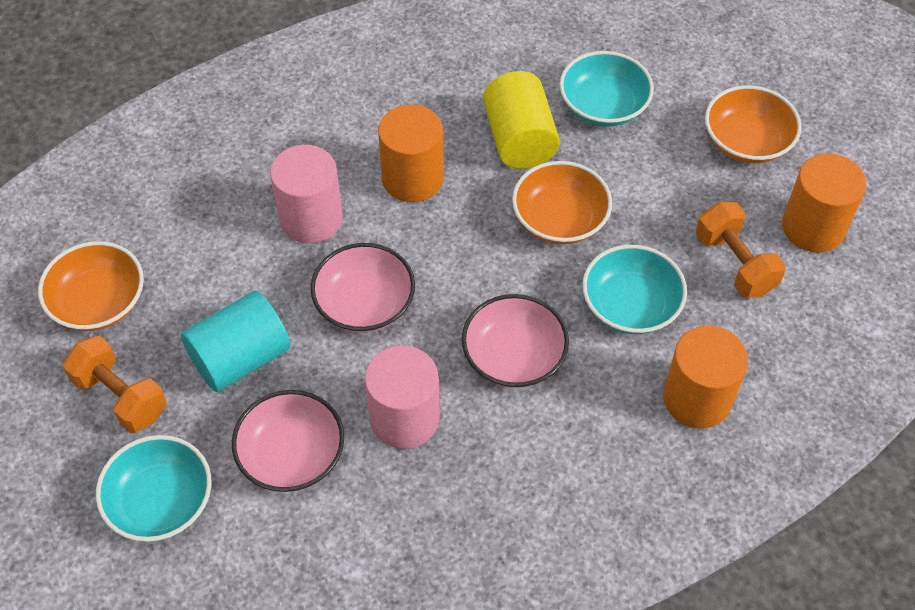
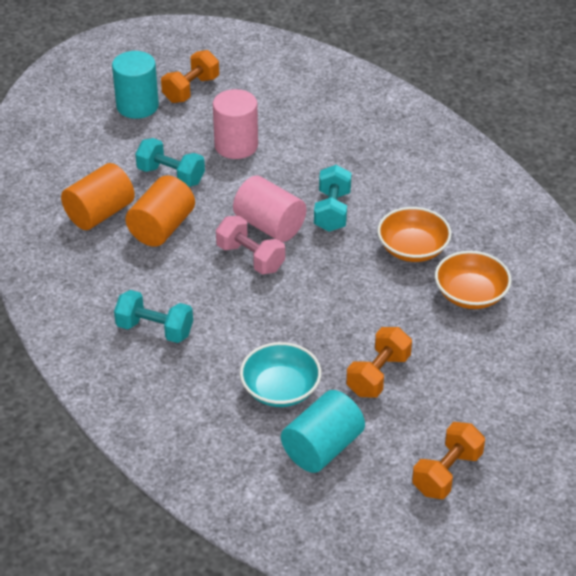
orange bowl: 3 -> 2
orange cylinder: 3 -> 2
orange dumbbell: 2 -> 3
pink bowl: 3 -> 0
pink dumbbell: 0 -> 1
turquoise bowl: 3 -> 1
turquoise cylinder: 1 -> 2
turquoise dumbbell: 0 -> 3
yellow cylinder: 1 -> 0

